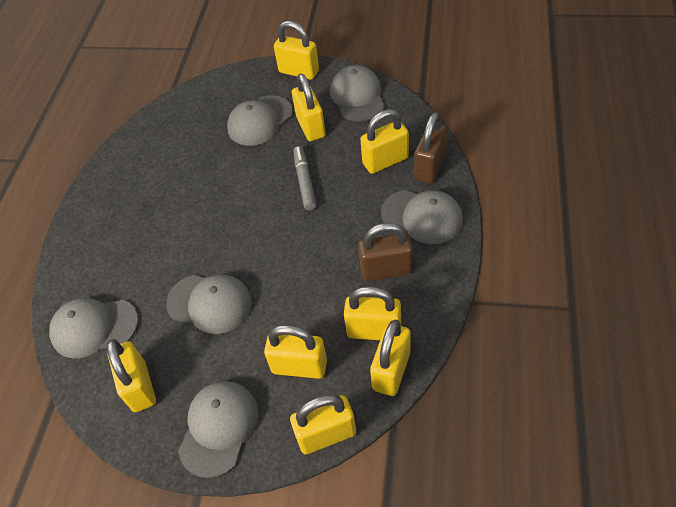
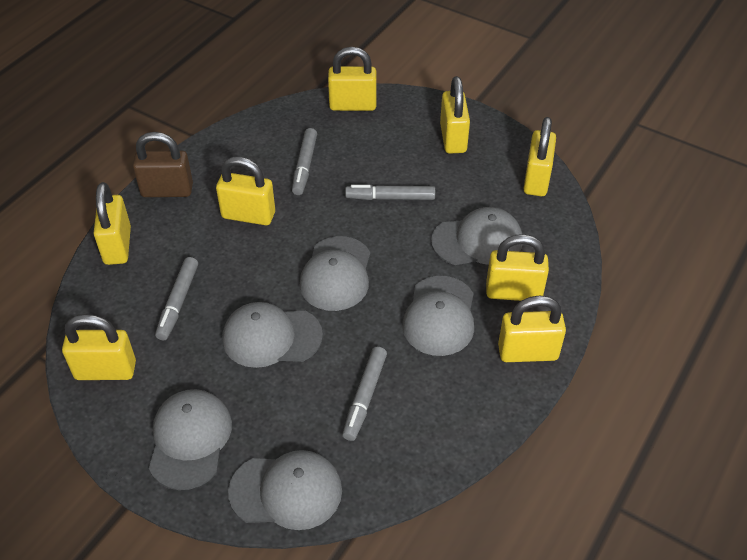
brown padlock: 2 -> 1
grey marker: 1 -> 4

